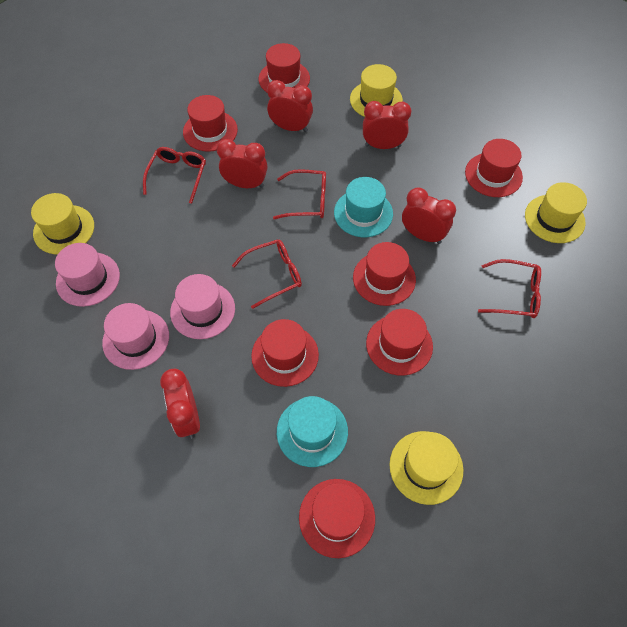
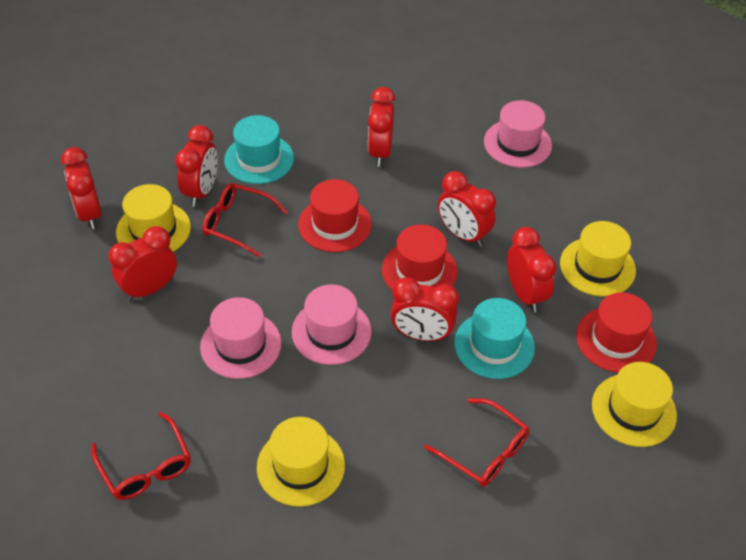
red clock: 5 -> 7
red glasses: 4 -> 3
red hat: 7 -> 3

